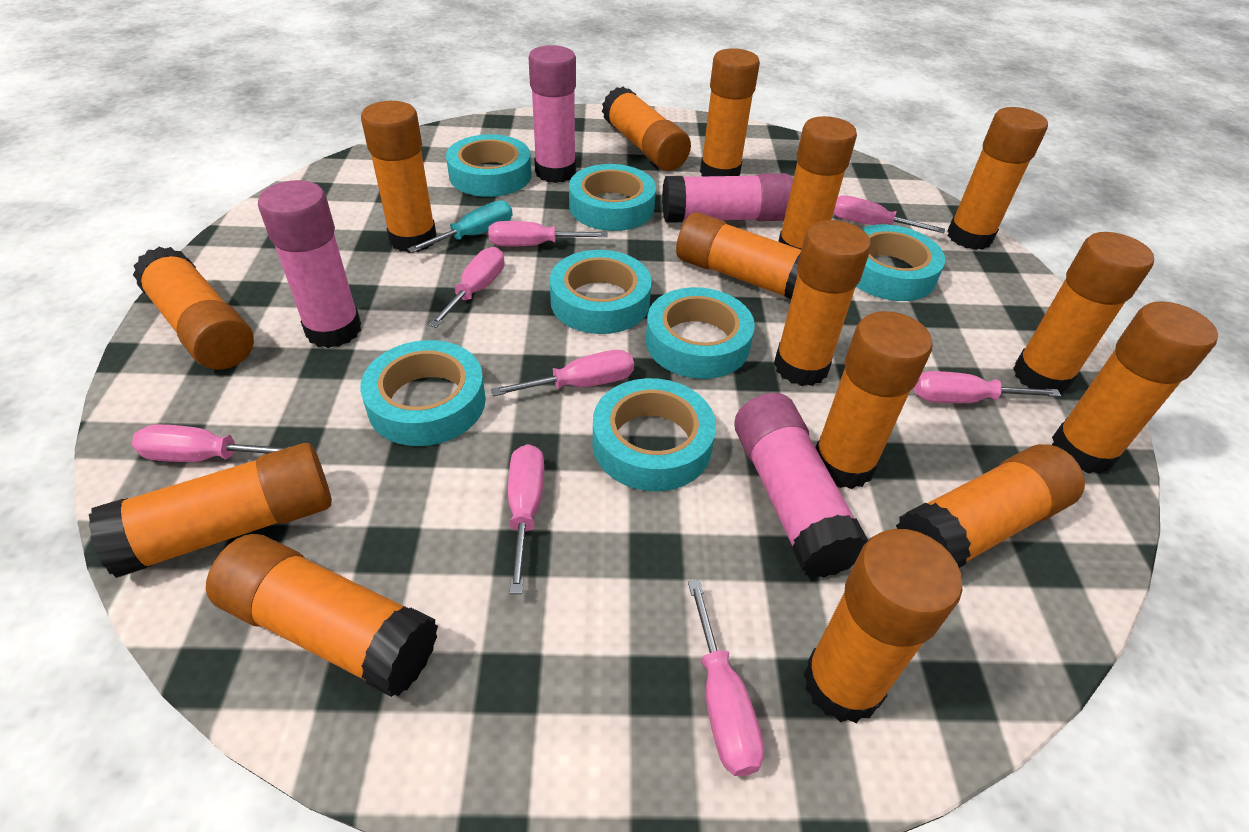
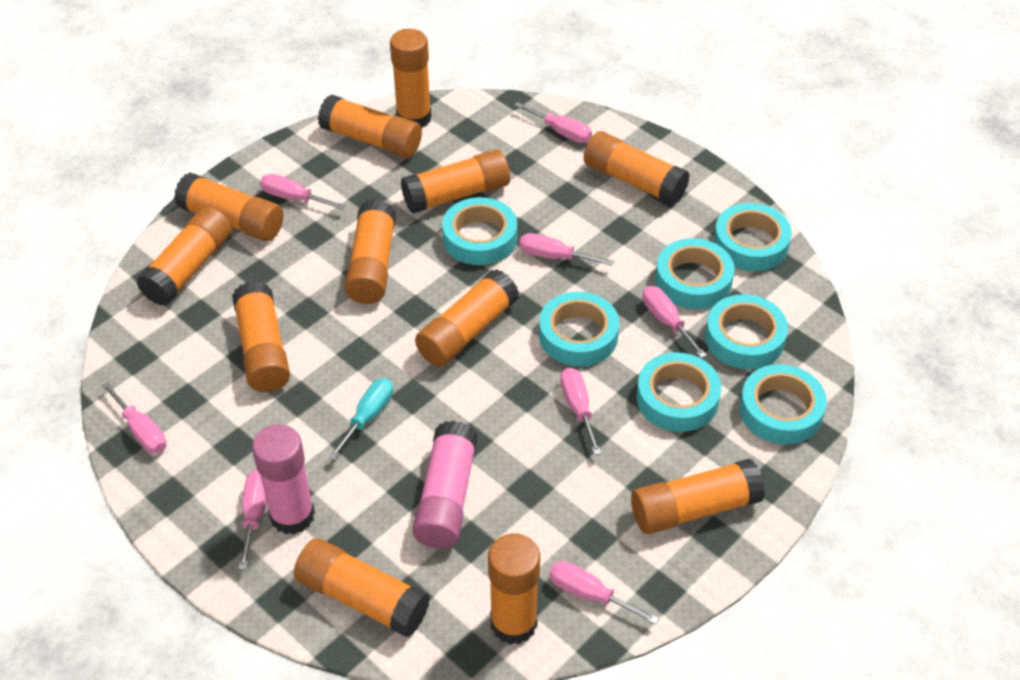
orange glue stick: 15 -> 12
pink glue stick: 4 -> 2

